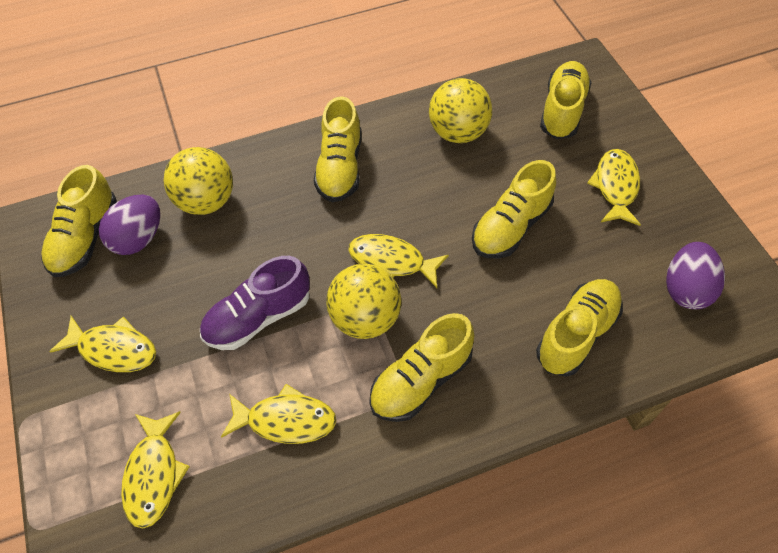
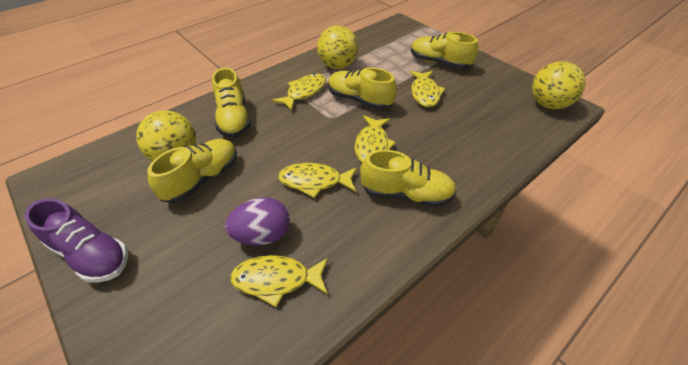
purple egg: 2 -> 1
yellow shoe: 6 -> 5

